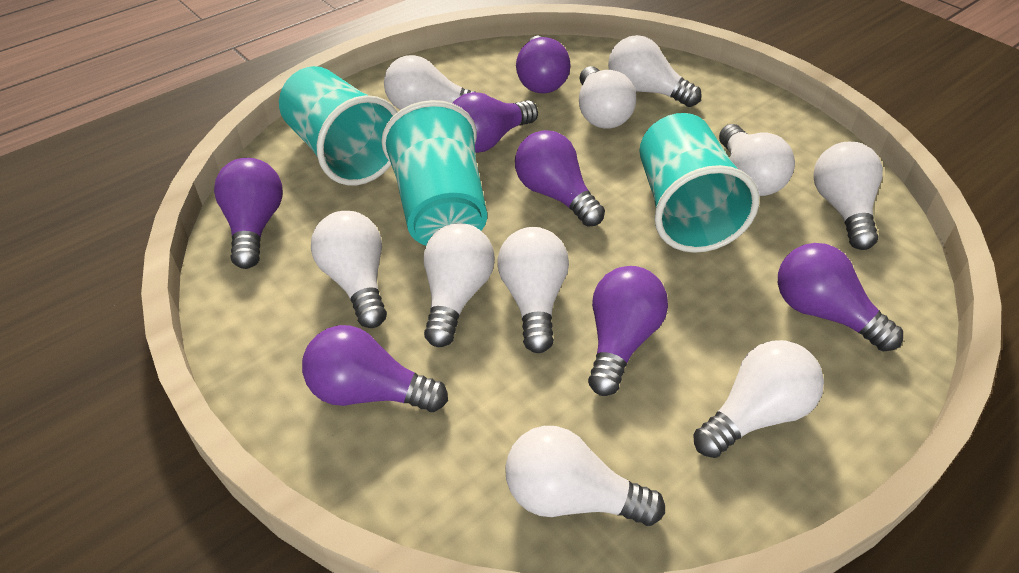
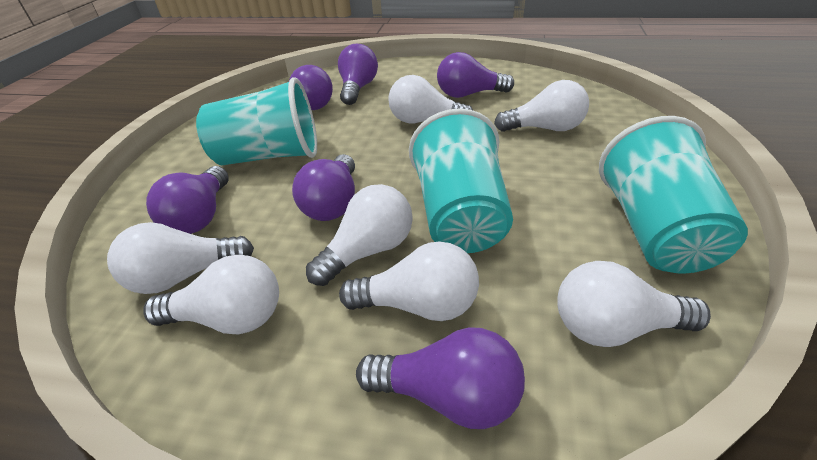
purple light bulb: 7 -> 6
white light bulb: 10 -> 7

